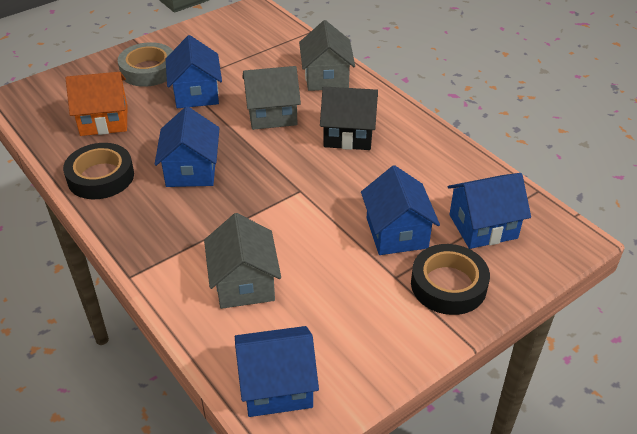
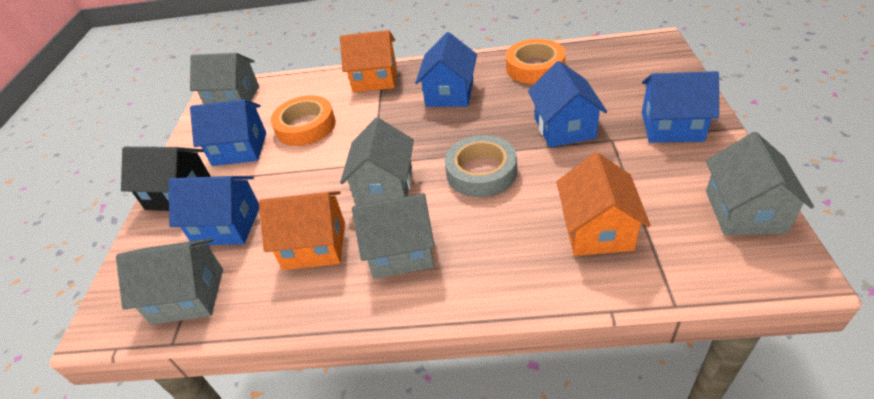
black tape: 2 -> 0
grey house: 3 -> 5
orange house: 1 -> 3
orange tape: 0 -> 2

